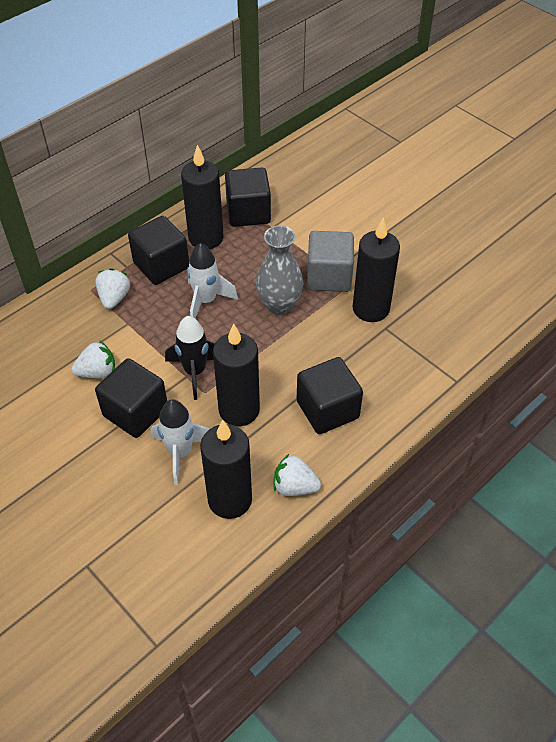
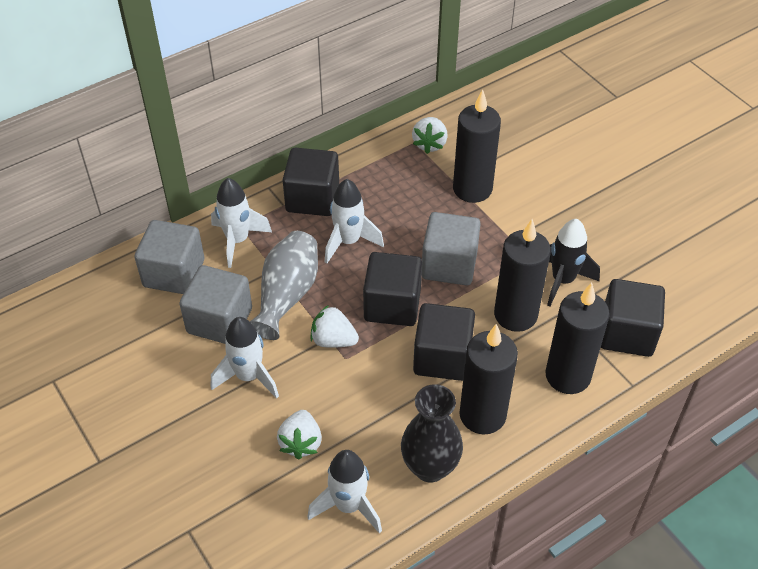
black vase: 0 -> 1
grey cube: 1 -> 3
white rocket: 2 -> 4

